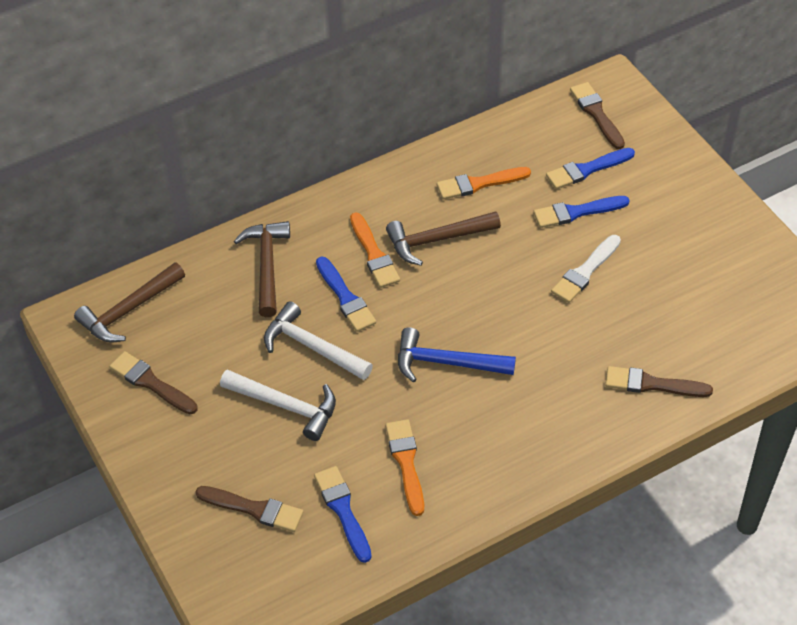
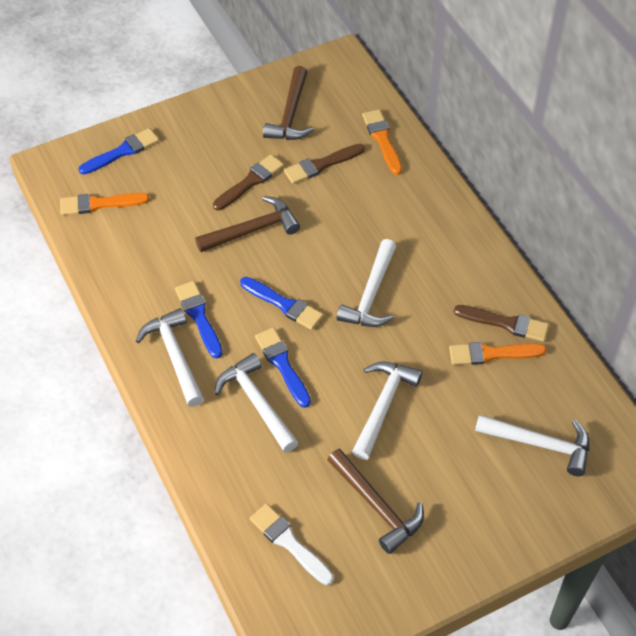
blue hammer: 1 -> 0
brown brush: 4 -> 3
white hammer: 2 -> 5

